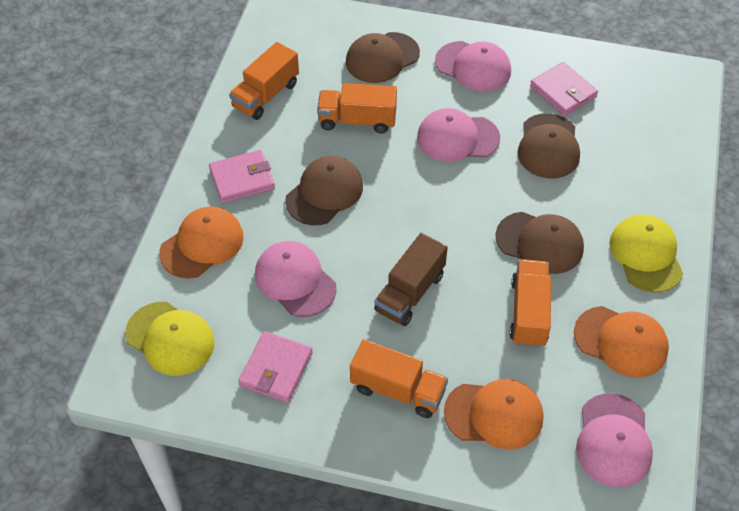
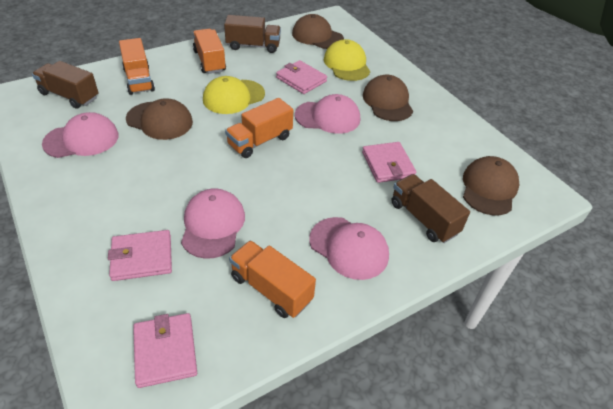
brown truck: 1 -> 3
orange cap: 3 -> 0
pink wallet: 3 -> 4

